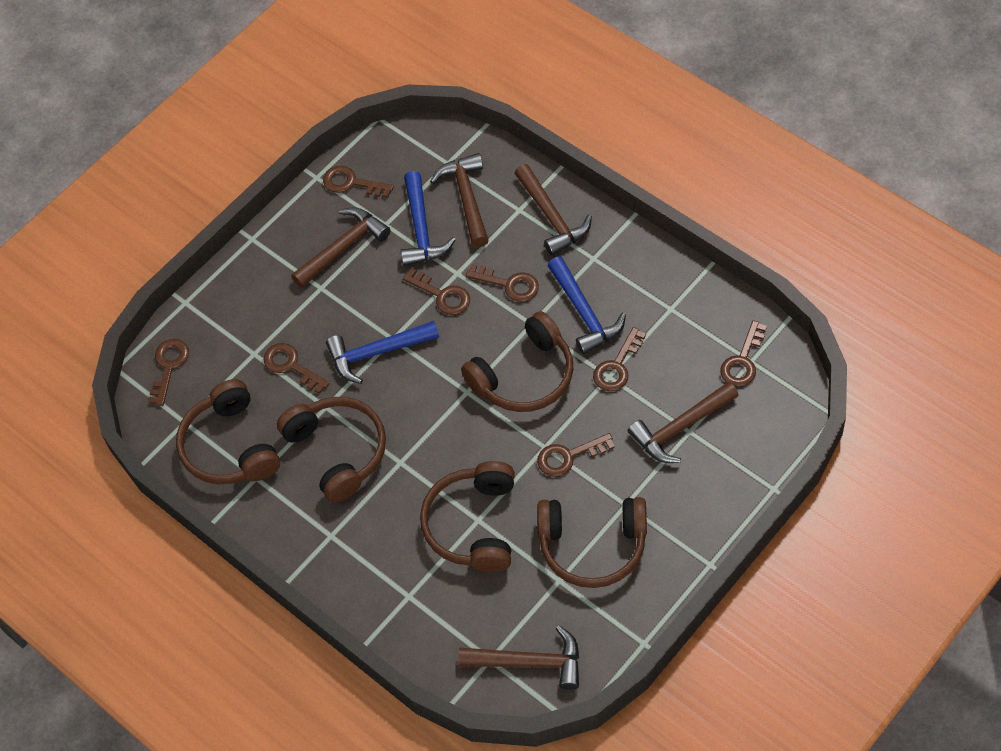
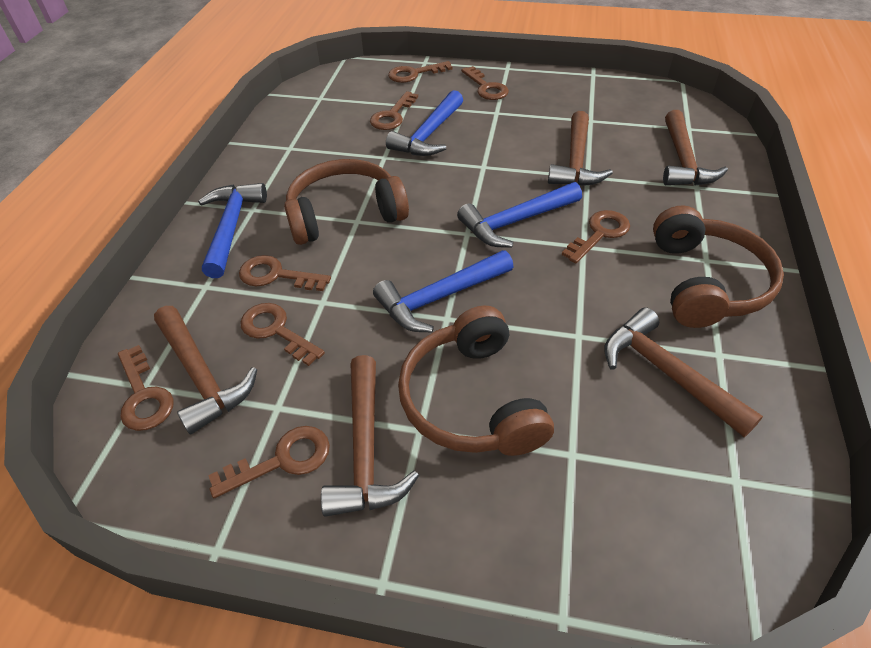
blue hammer: 3 -> 4
brown headphones: 5 -> 3

